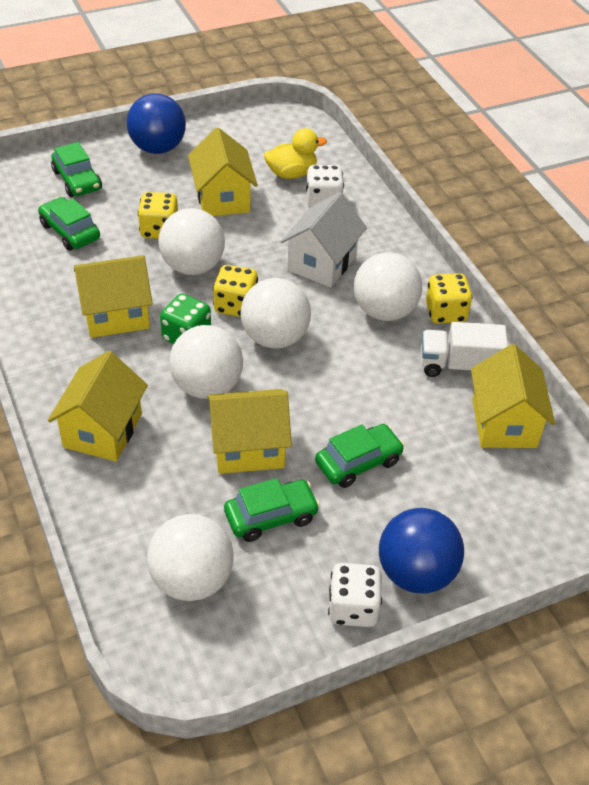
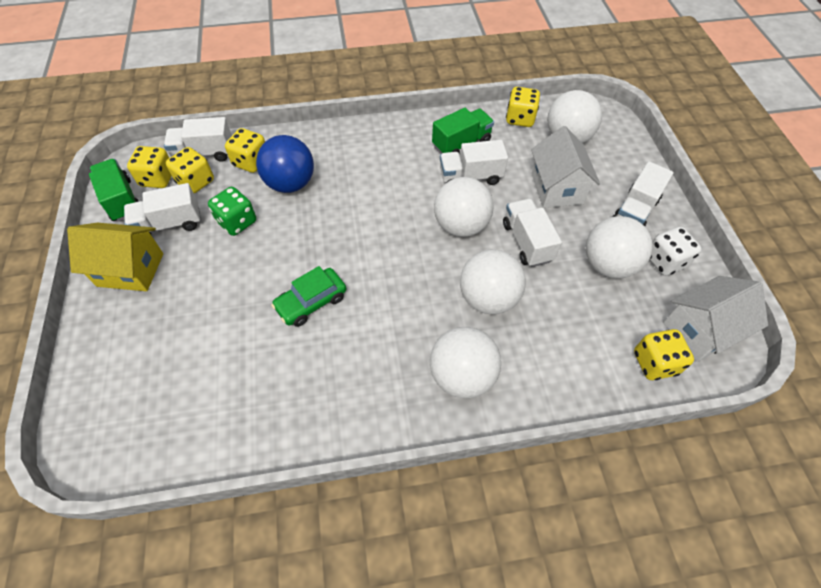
blue ball: 2 -> 1
green car: 4 -> 1
green truck: 0 -> 2
white dice: 2 -> 1
white house: 1 -> 2
white truck: 1 -> 5
yellow dice: 3 -> 5
yellow duck: 1 -> 0
yellow house: 5 -> 1

